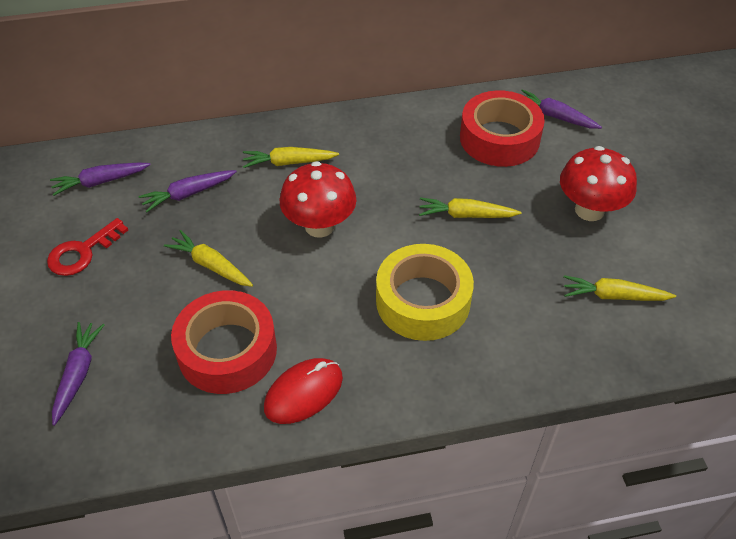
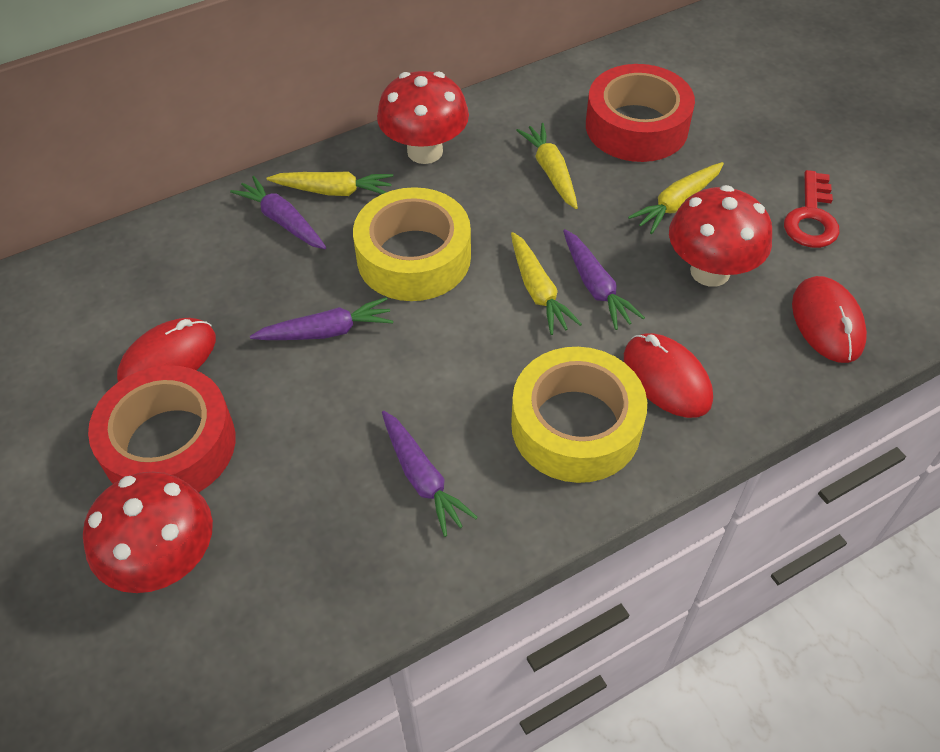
red mouse: 1 -> 3
red mushroom: 2 -> 3
yellow tape: 1 -> 2

